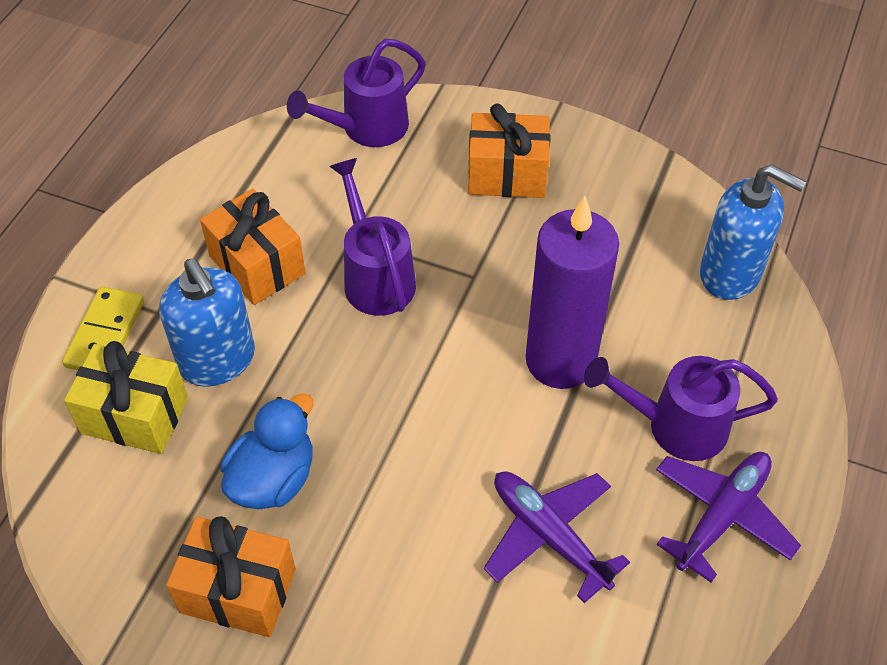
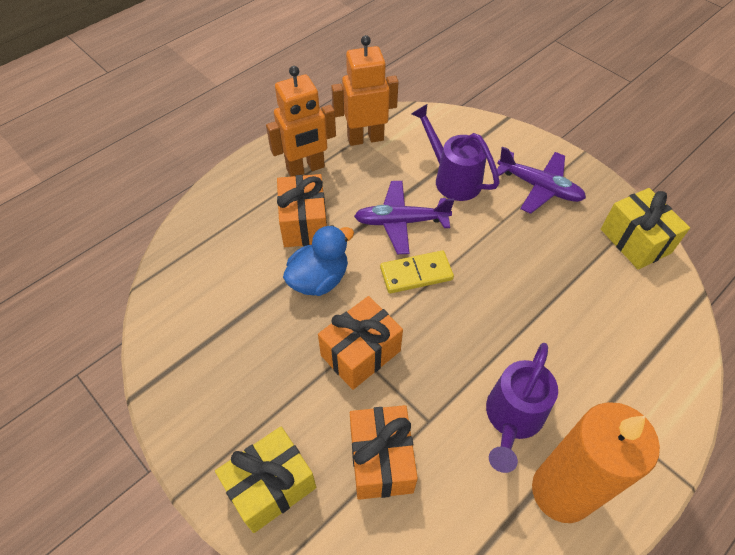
blue soap dispenser: 2 -> 0
orange candle: 0 -> 1
orange robot: 0 -> 2
purple candle: 1 -> 0
purple watering can: 3 -> 2
yellow gift: 1 -> 2

